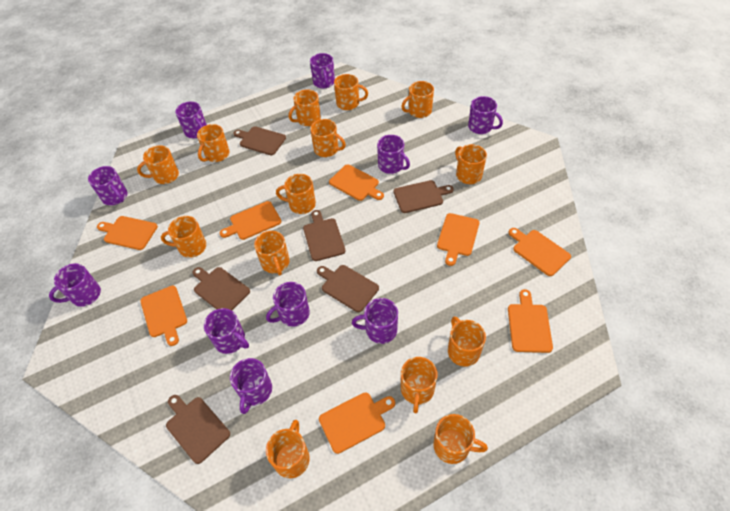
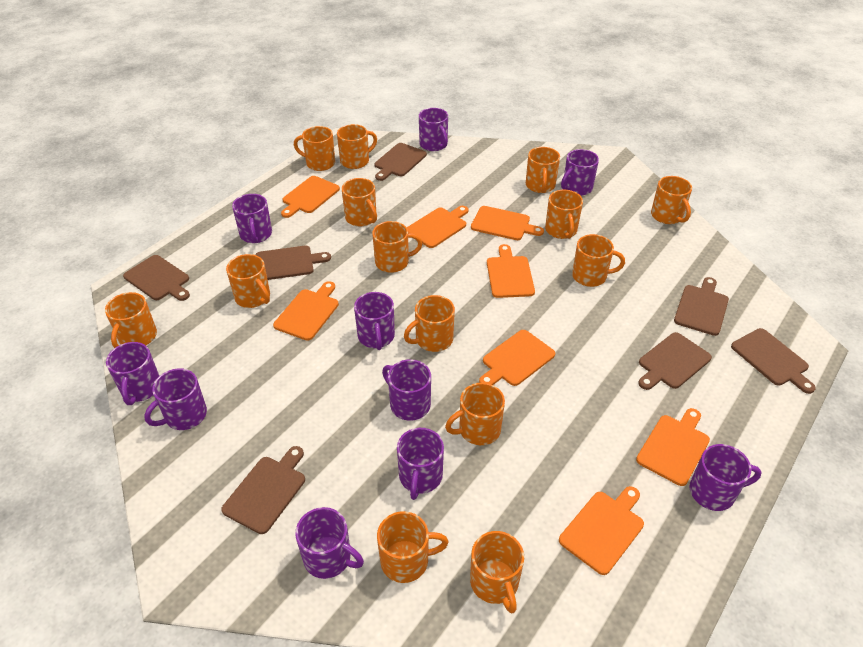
brown cutting board: 6 -> 7

